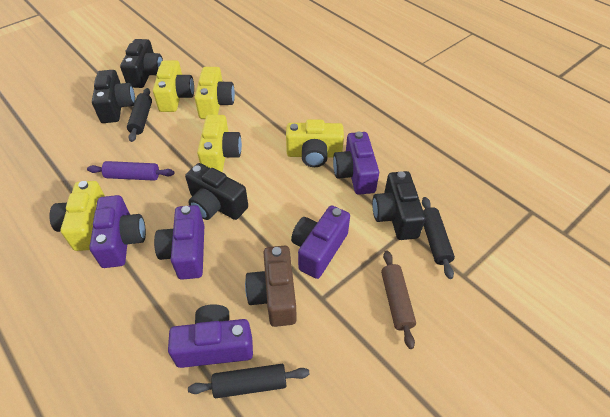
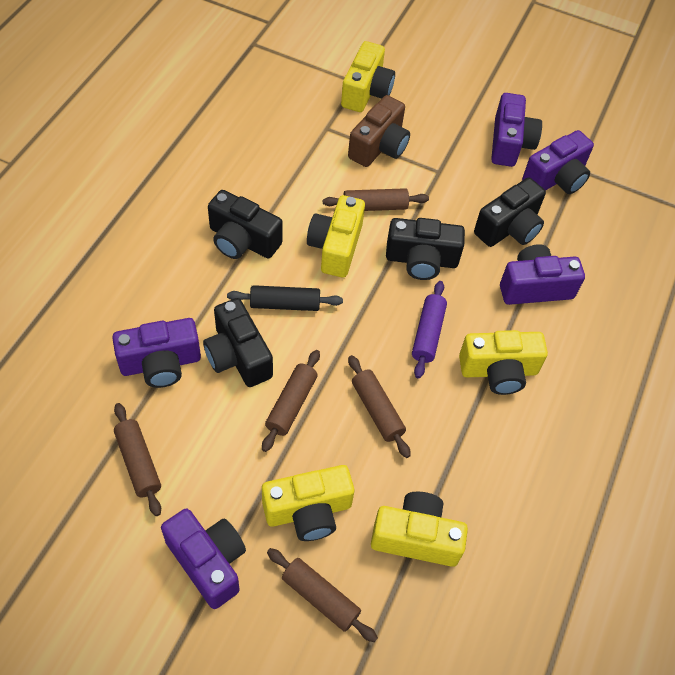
black rolling pin: 3 -> 1
brown rolling pin: 1 -> 5

